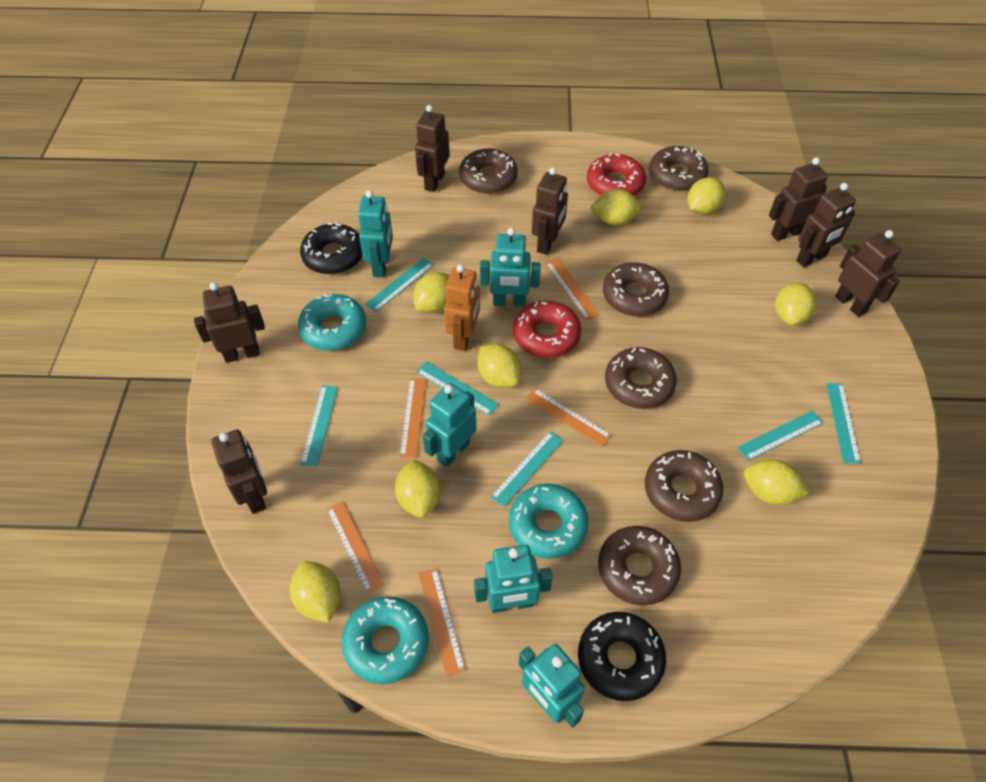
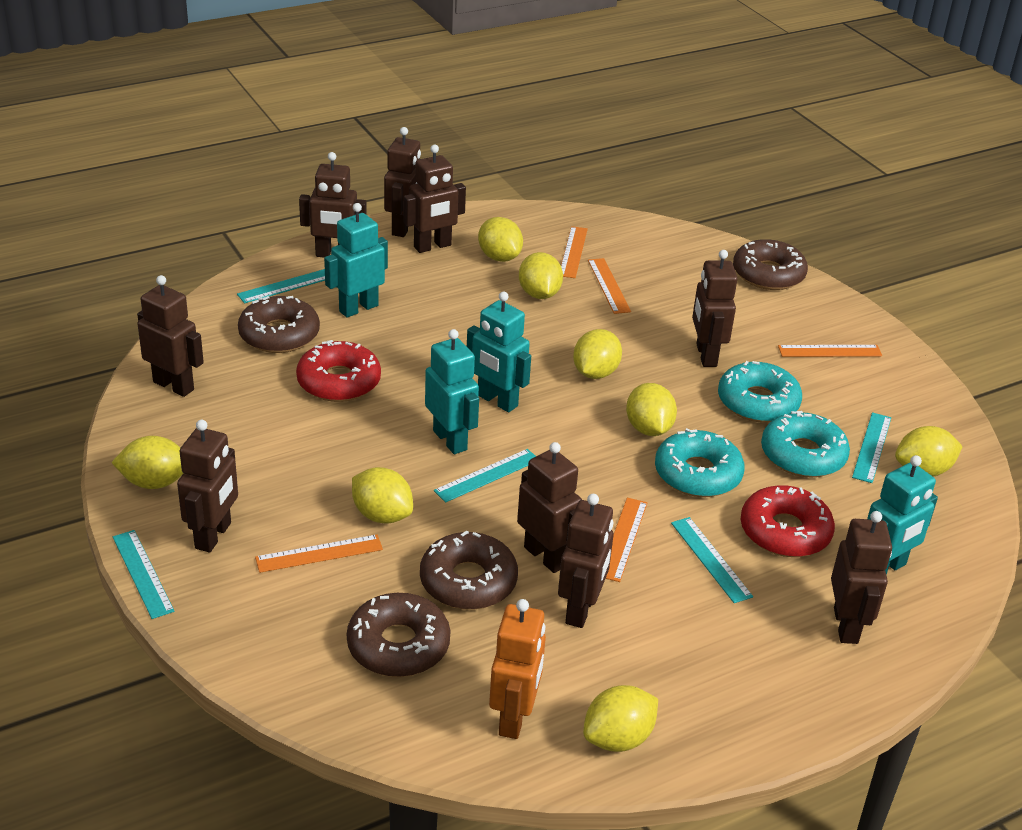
black donut: 2 -> 0
brown donut: 6 -> 4
brown robot: 7 -> 9
turquoise robot: 5 -> 4
turquoise ruler: 6 -> 5

